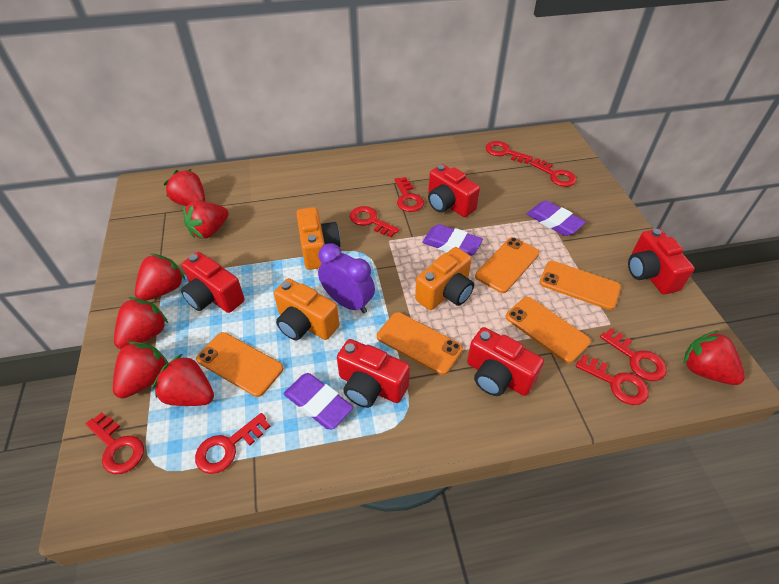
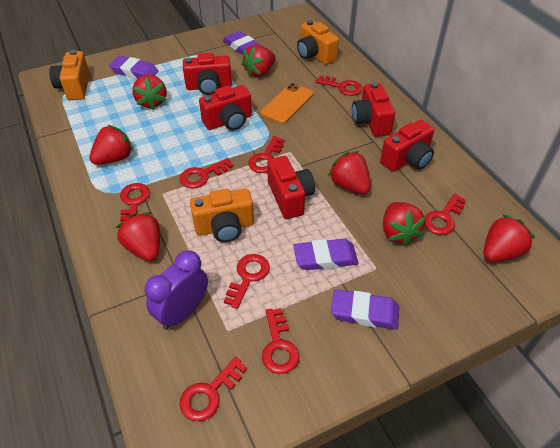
orange phone: 5 -> 1
purple eraser: 3 -> 4

